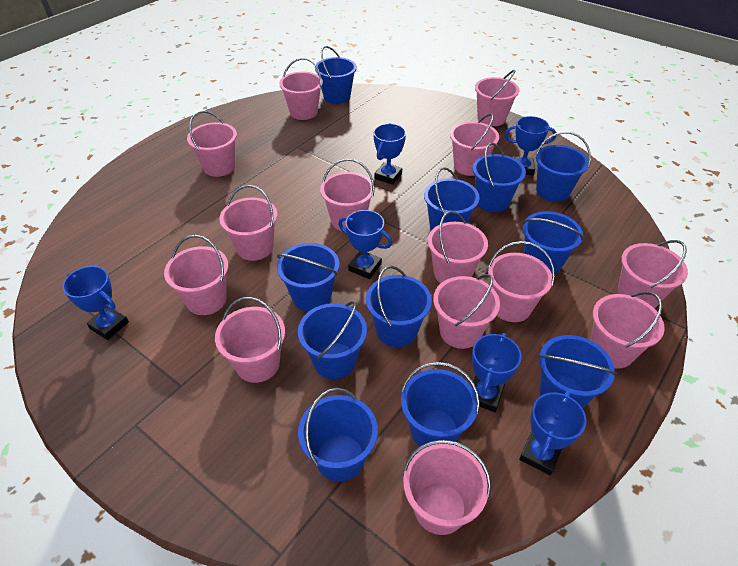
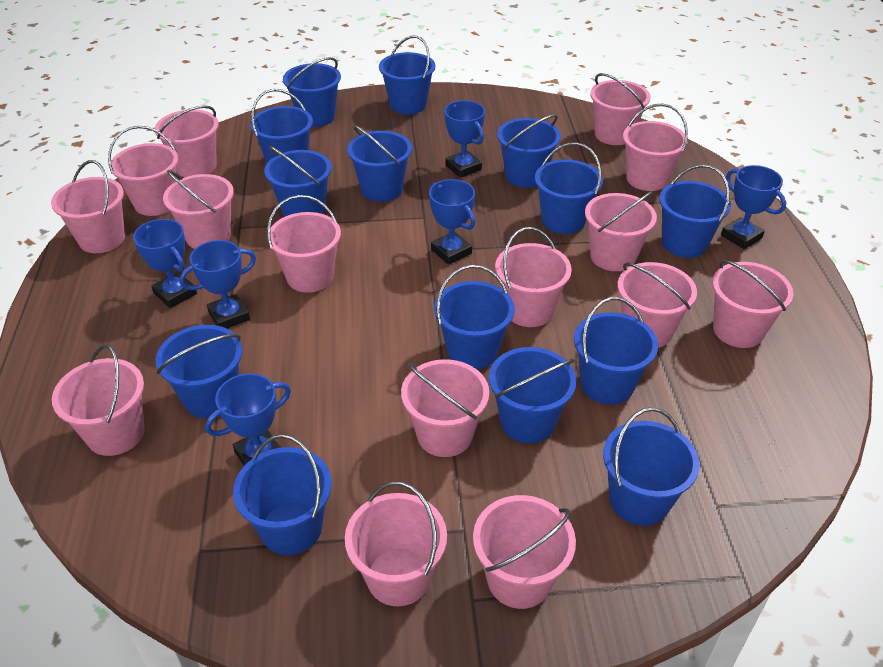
blue bucket: 11 -> 14
pink bucket: 14 -> 15

